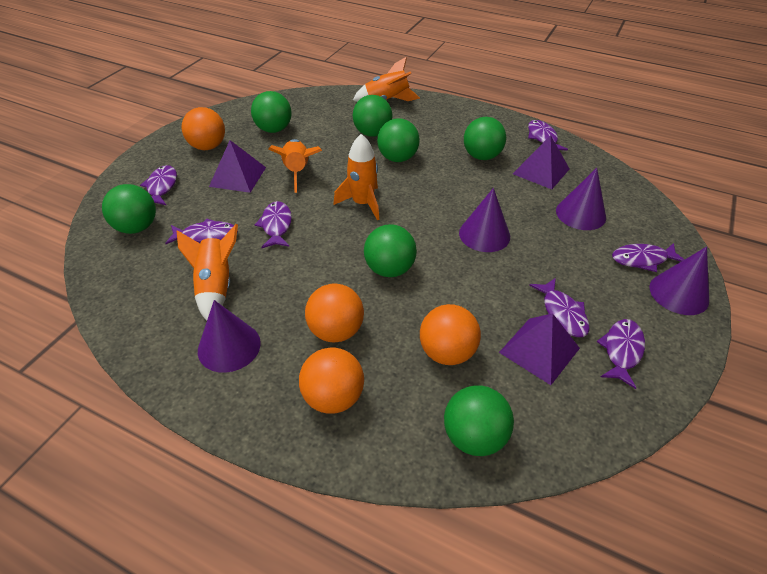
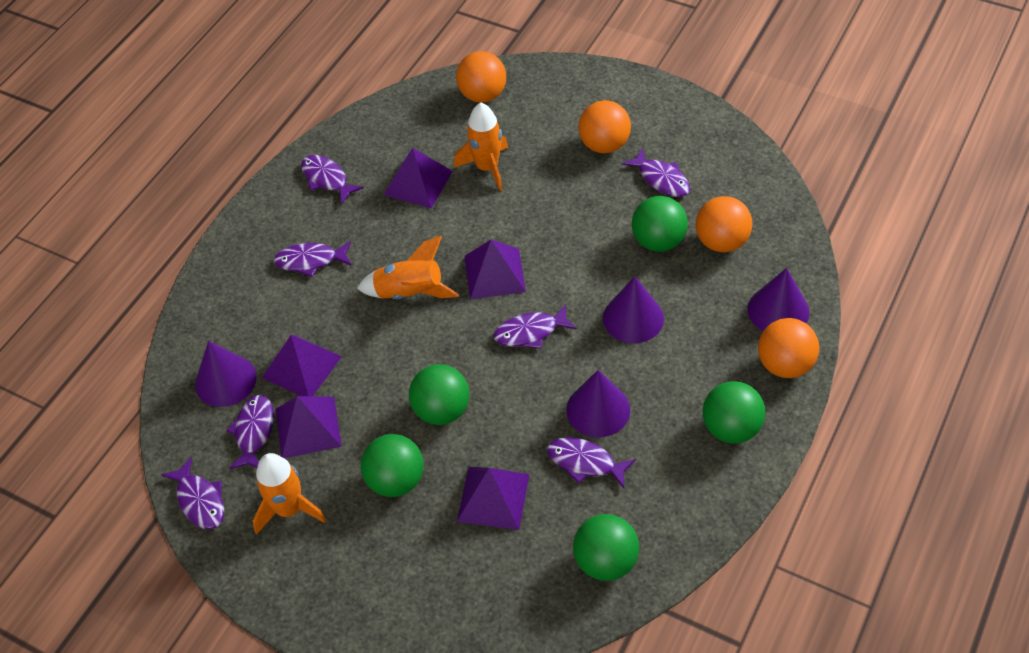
green ball: 7 -> 5
orange rocket: 4 -> 3
purple pyramid: 3 -> 5

